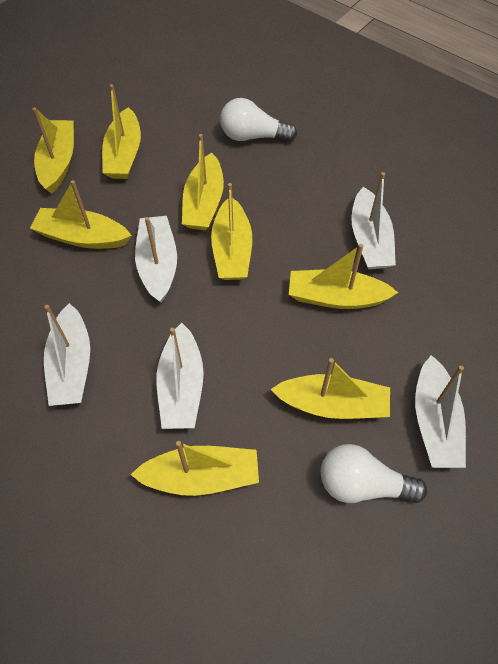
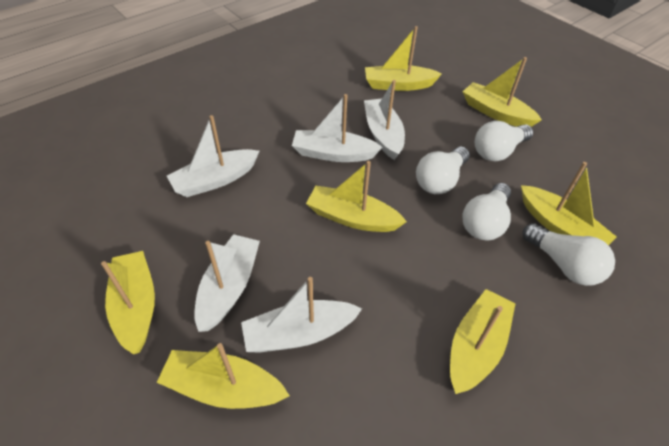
white light bulb: 2 -> 4
yellow boat: 8 -> 7

